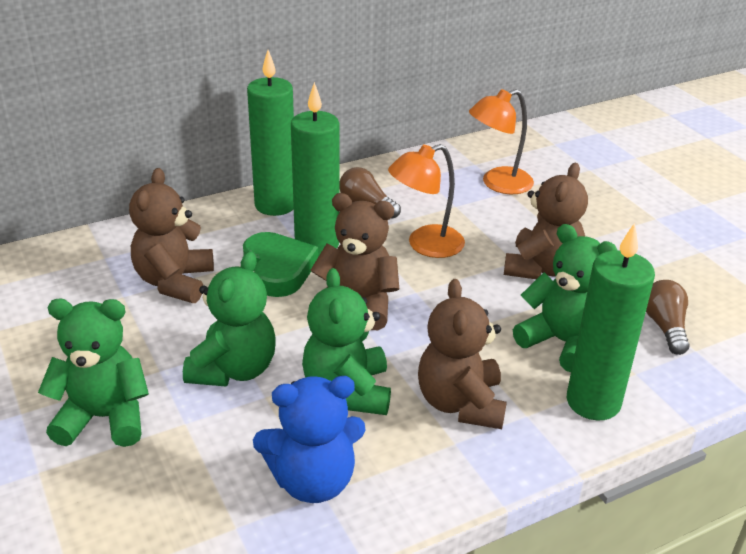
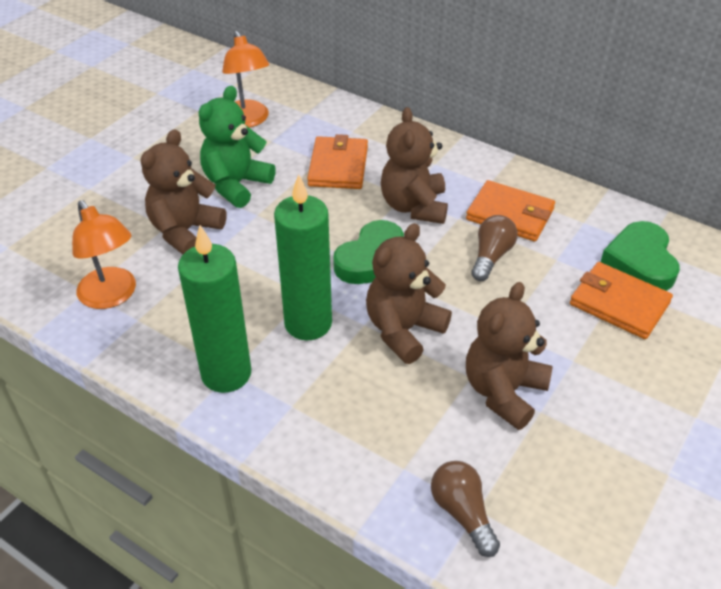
blue teddy bear: 1 -> 0
green candle: 3 -> 2
green heart: 1 -> 2
green teddy bear: 4 -> 1
orange wallet: 0 -> 3

